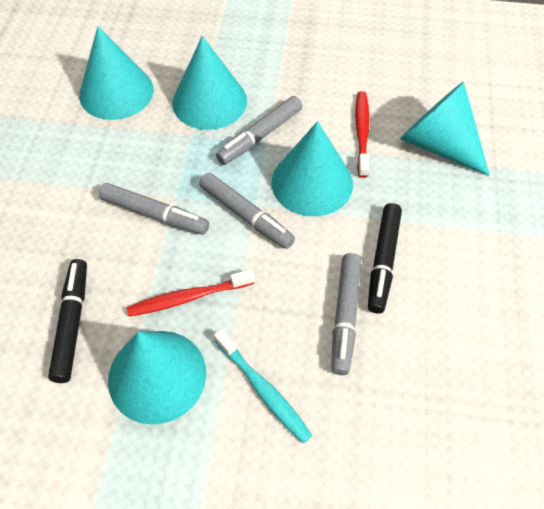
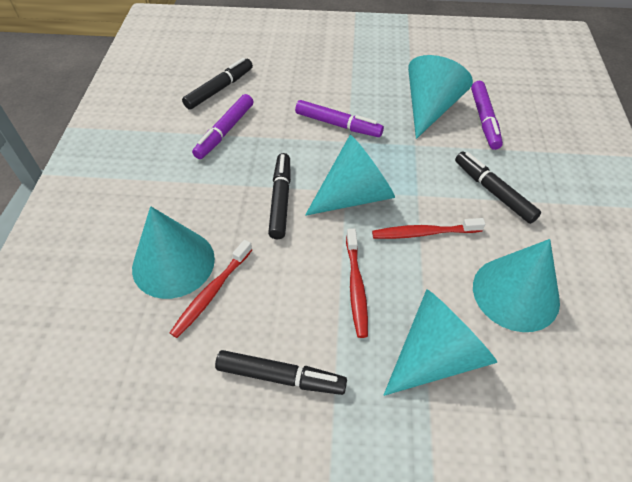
black marker: 2 -> 4
grey marker: 4 -> 0
purple marker: 0 -> 3
red toothbrush: 2 -> 3
turquoise toothbrush: 1 -> 0

